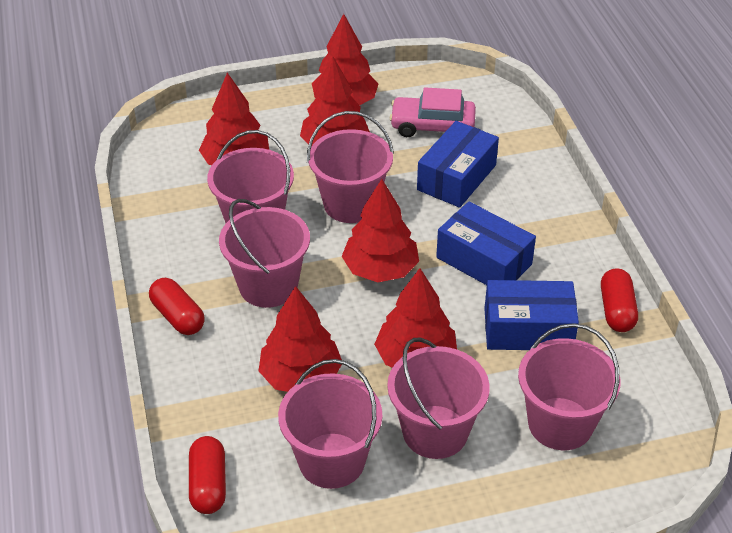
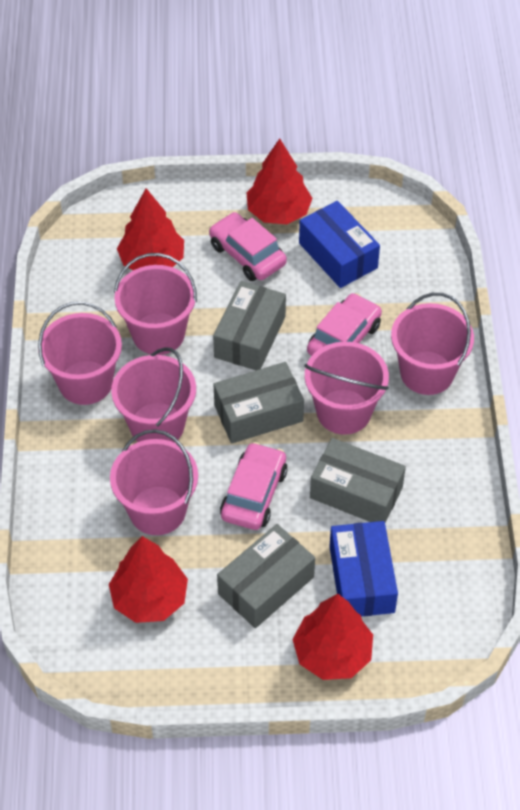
blue box: 3 -> 2
grey box: 0 -> 4
pink car: 1 -> 3
red capsule: 3 -> 0
red tree: 6 -> 4

